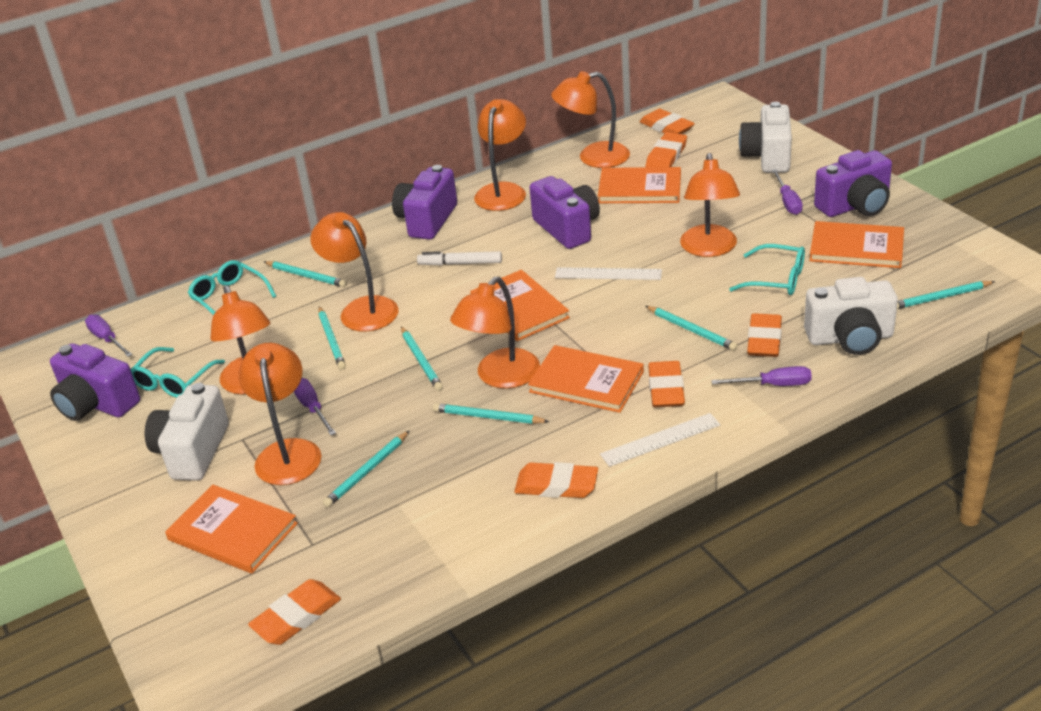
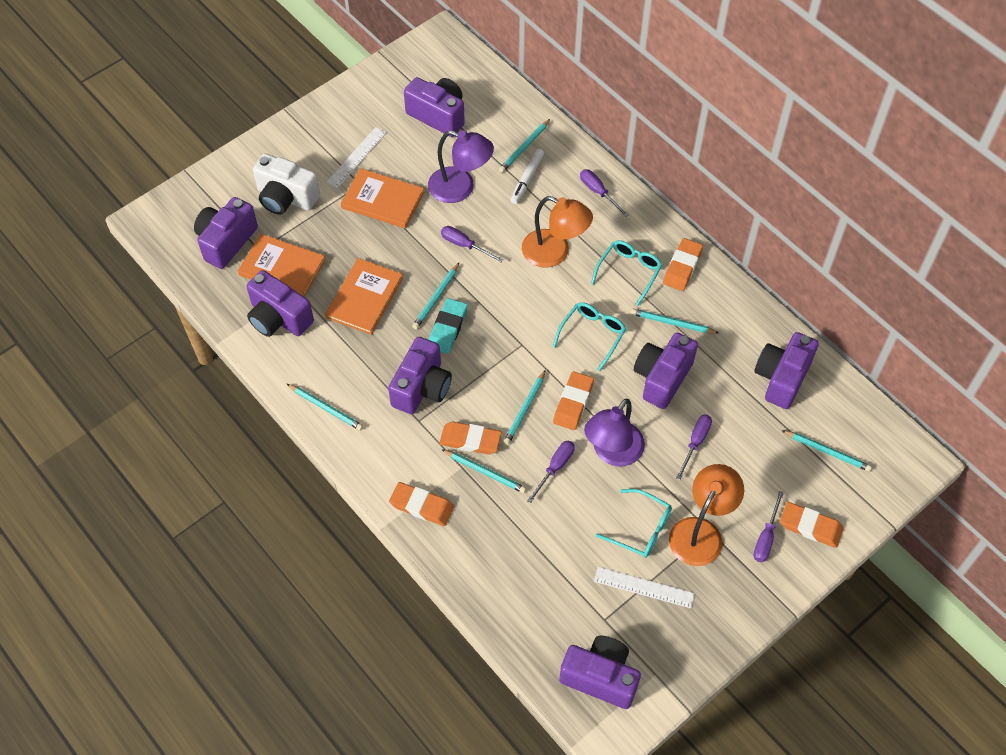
orange book: 5 -> 3
orange eraser: 6 -> 5
orange lamp: 7 -> 2
purple camera: 4 -> 7
purple lamp: 0 -> 2
purple screwdriver: 4 -> 5
turquoise eraser: 0 -> 1
white camera: 3 -> 1

